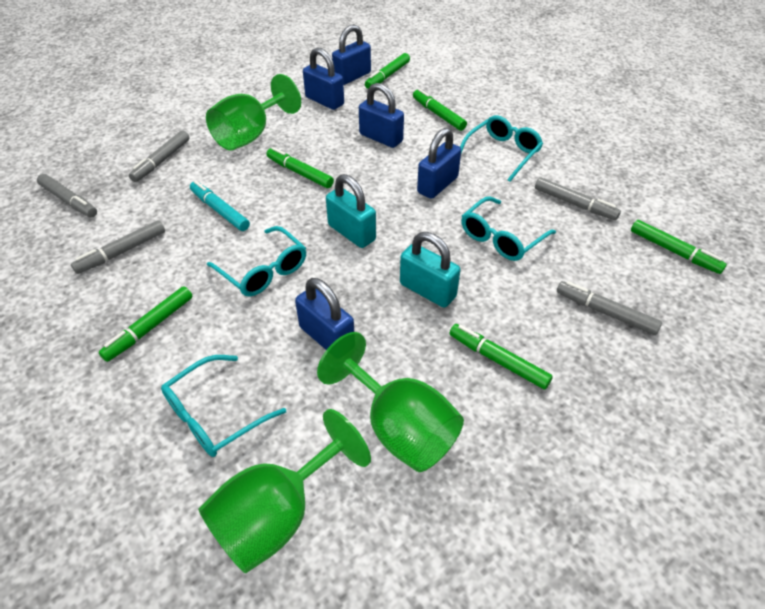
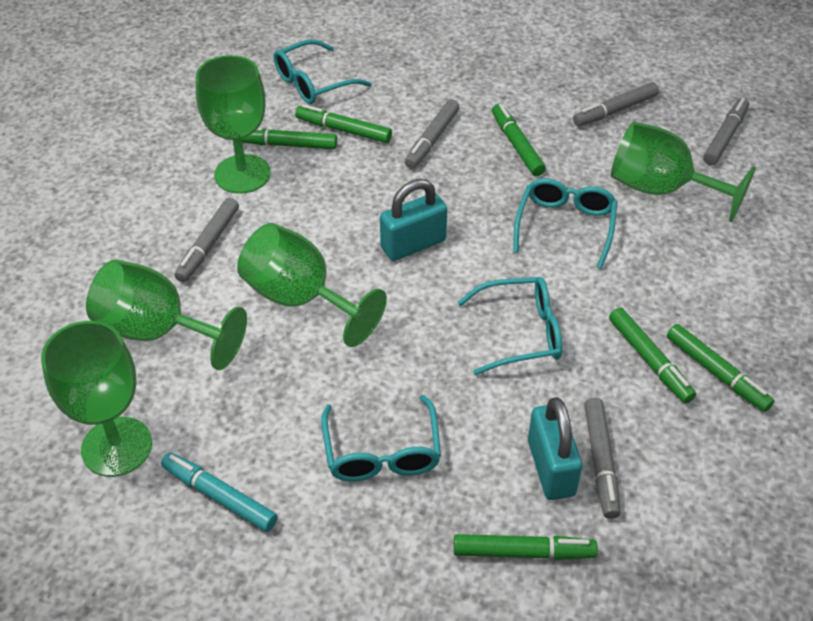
blue padlock: 5 -> 0
green goblet: 3 -> 5

